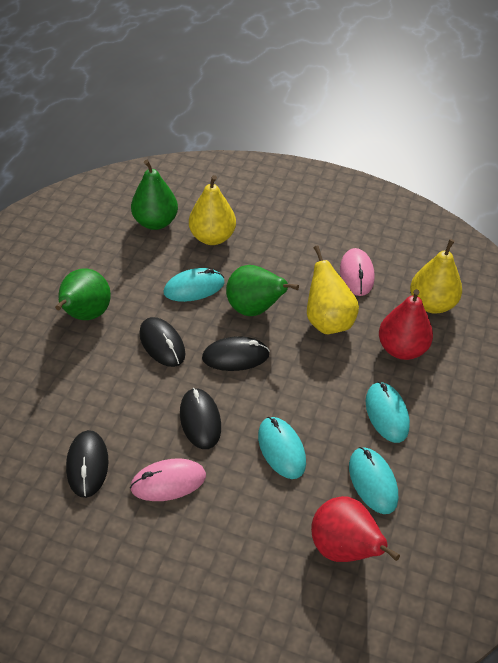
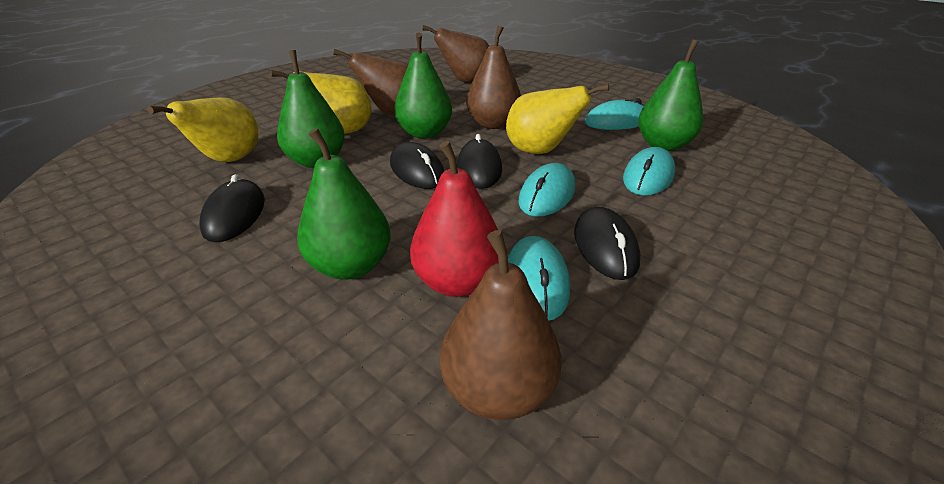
brown pear: 0 -> 4
green pear: 3 -> 4
pink mouse: 2 -> 0
red pear: 2 -> 1

